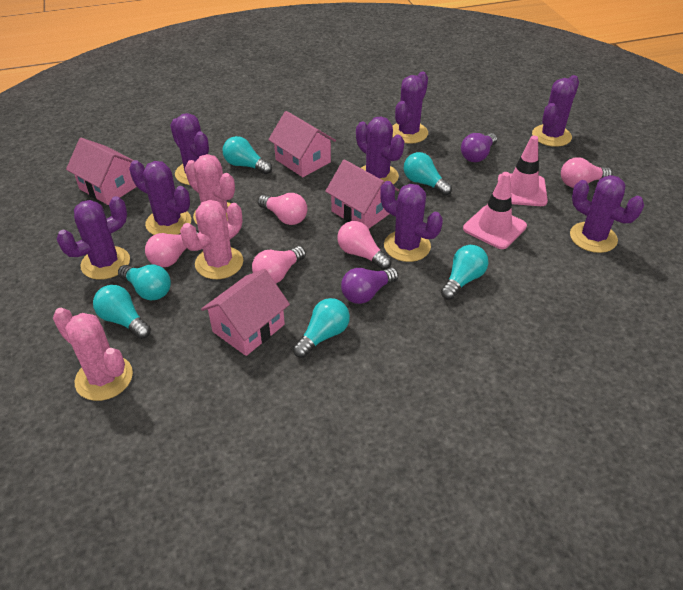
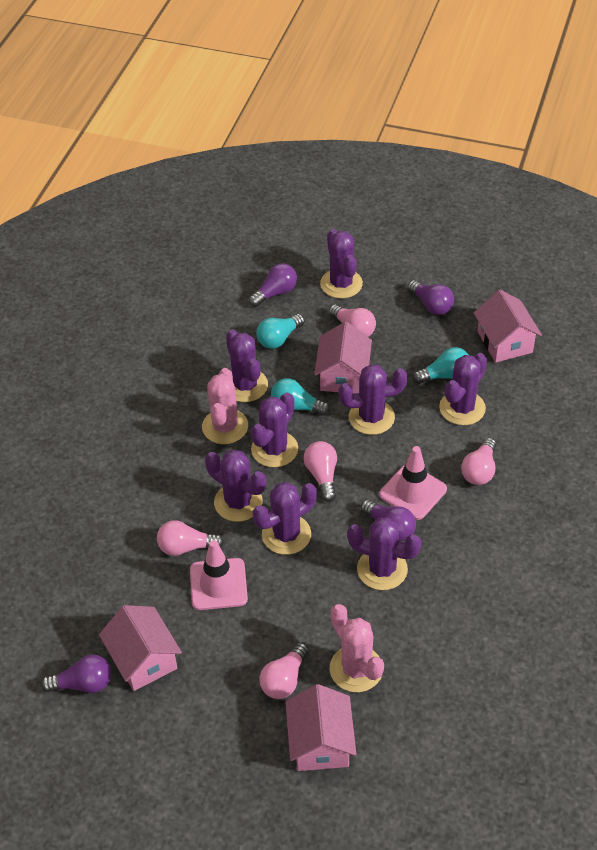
pink cactus: 3 -> 2
purple light bulb: 2 -> 4
turquoise light bulb: 6 -> 3

